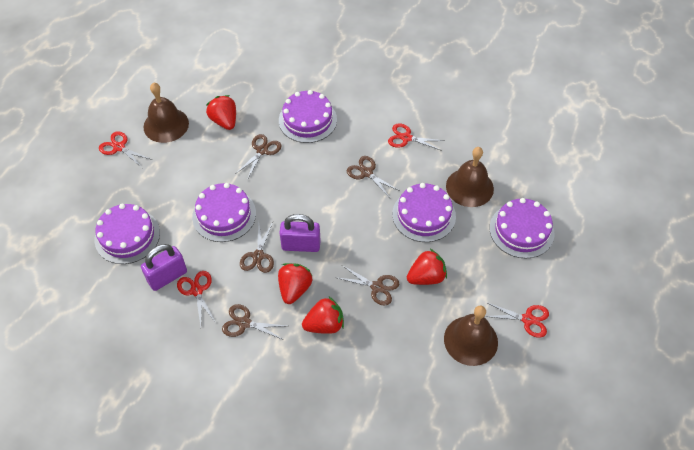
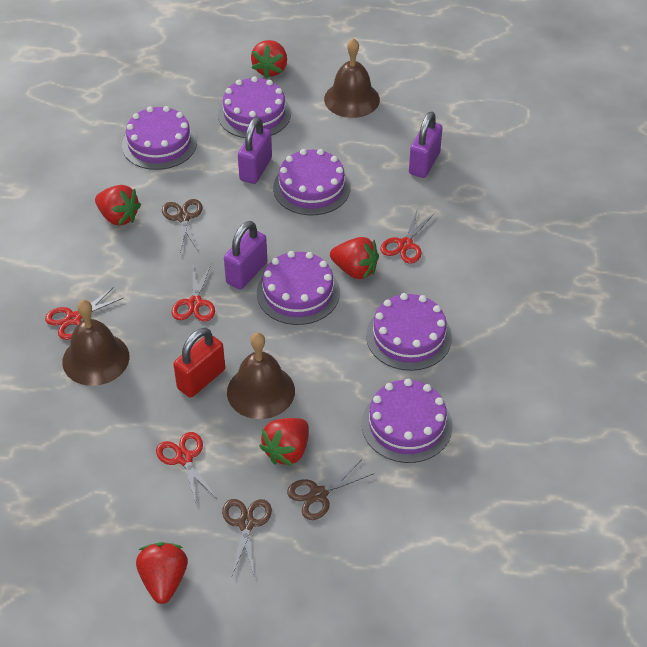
brown scissors: 5 -> 3
purple cake: 5 -> 6
purple padlock: 2 -> 3
red padlock: 0 -> 1
red strawberry: 4 -> 5

